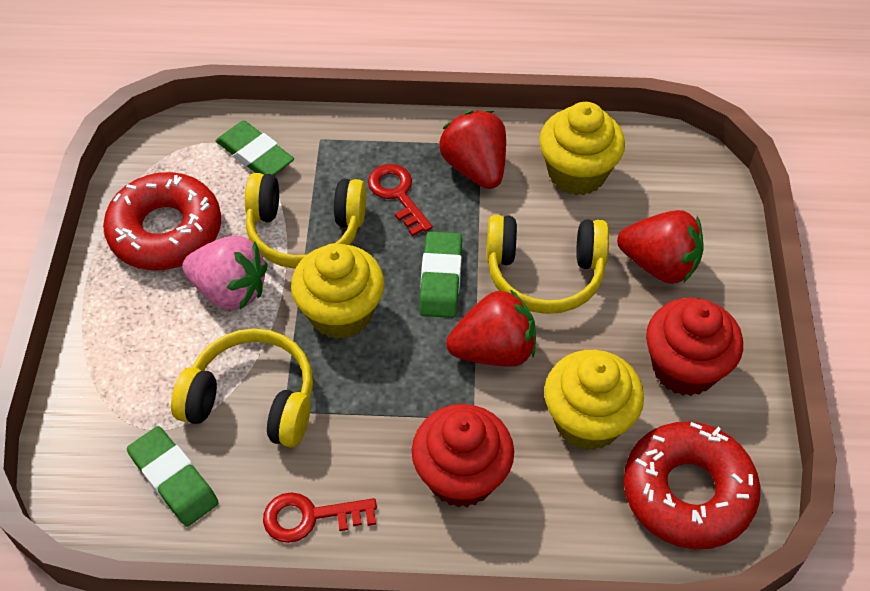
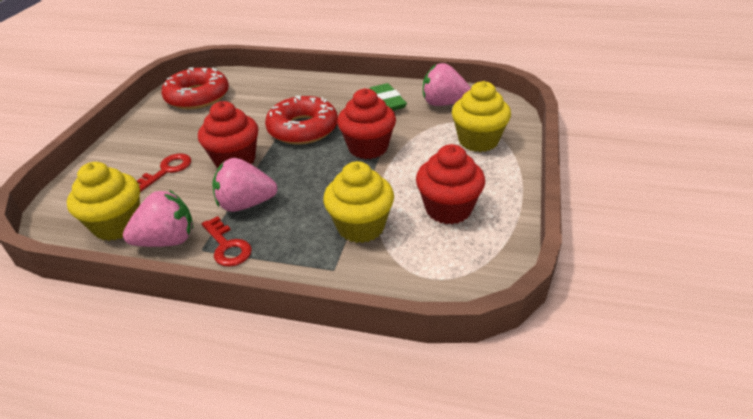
green eraser: 3 -> 1
pink strawberry: 1 -> 3
red cupcake: 2 -> 3
red strawberry: 3 -> 0
yellow headphones: 3 -> 0

